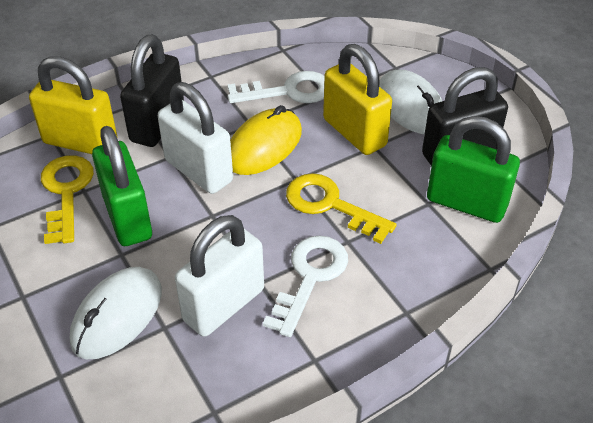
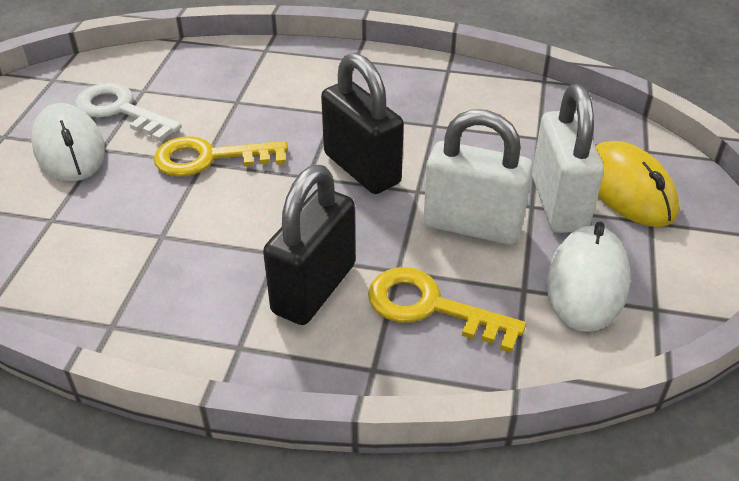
green padlock: 2 -> 0
white key: 2 -> 1
yellow padlock: 2 -> 0

